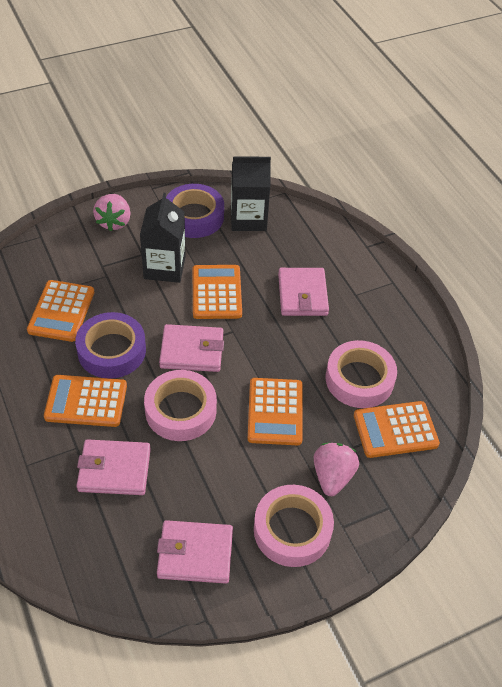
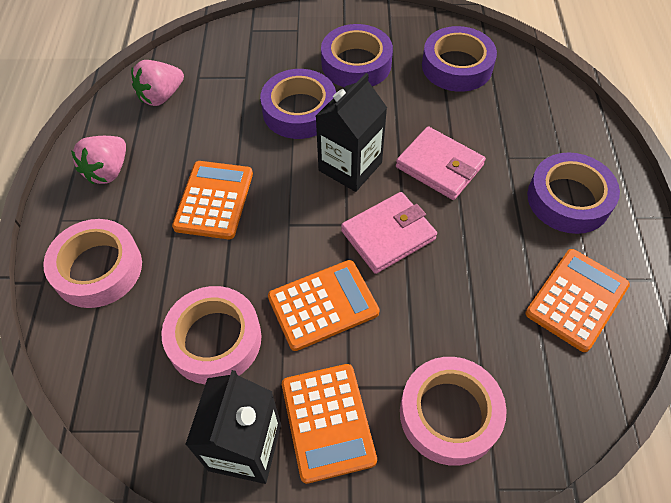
orange calculator: 5 -> 4
pink wallet: 4 -> 2
purple tape: 2 -> 4

